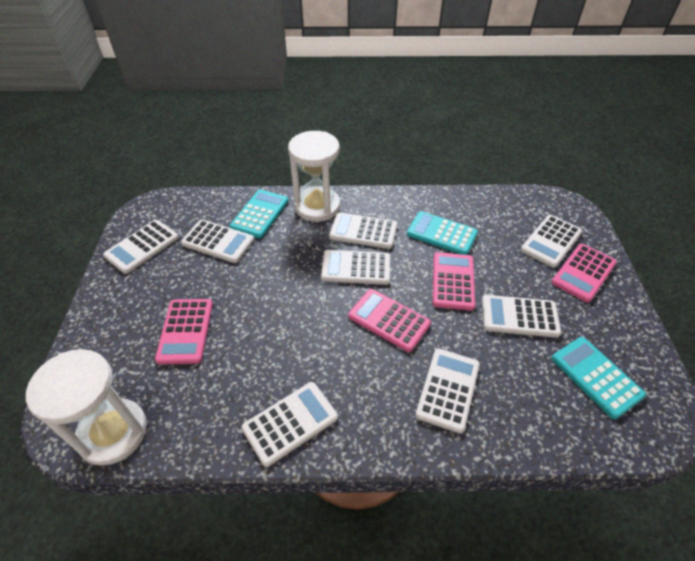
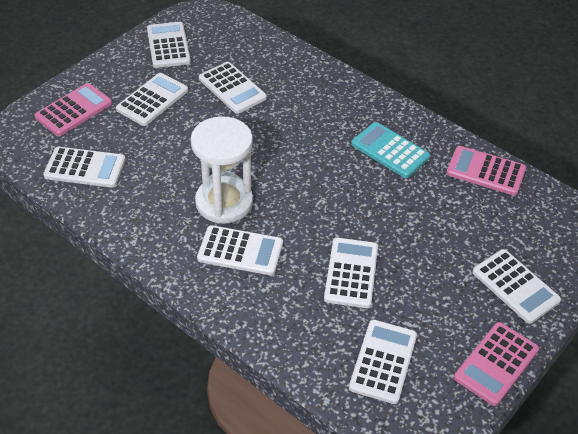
pink calculator: 4 -> 3
turquoise calculator: 3 -> 1
white hourglass: 2 -> 1

